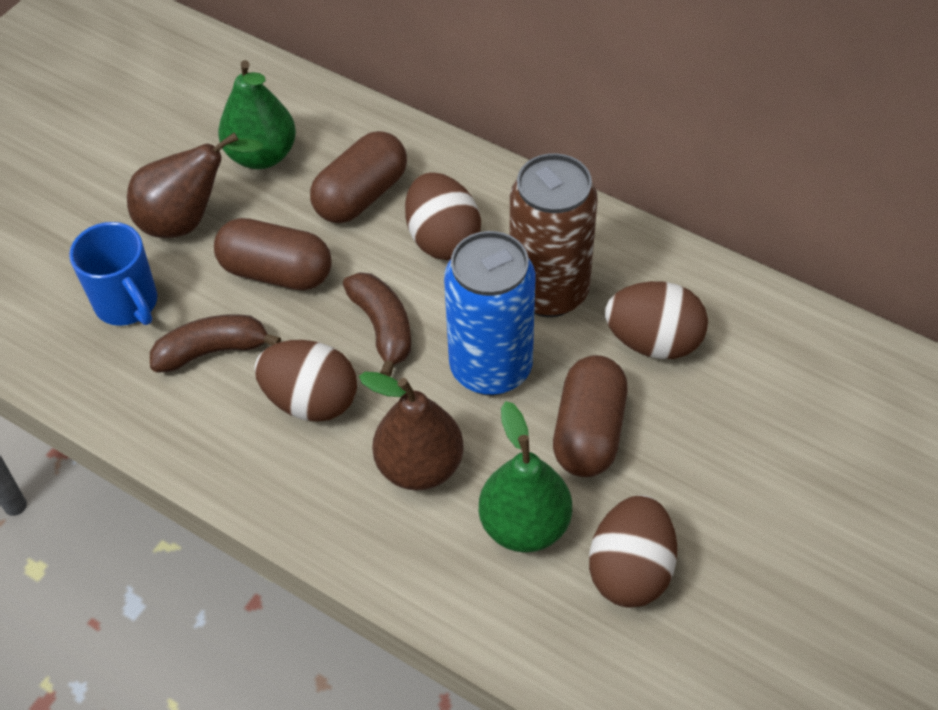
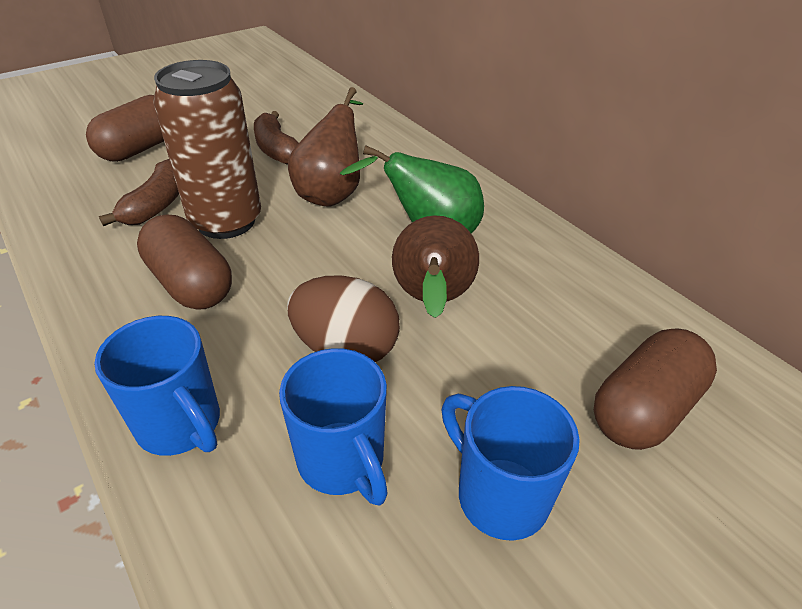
blue can: 1 -> 0
blue mug: 1 -> 3
brown egg: 4 -> 1
green pear: 2 -> 1

